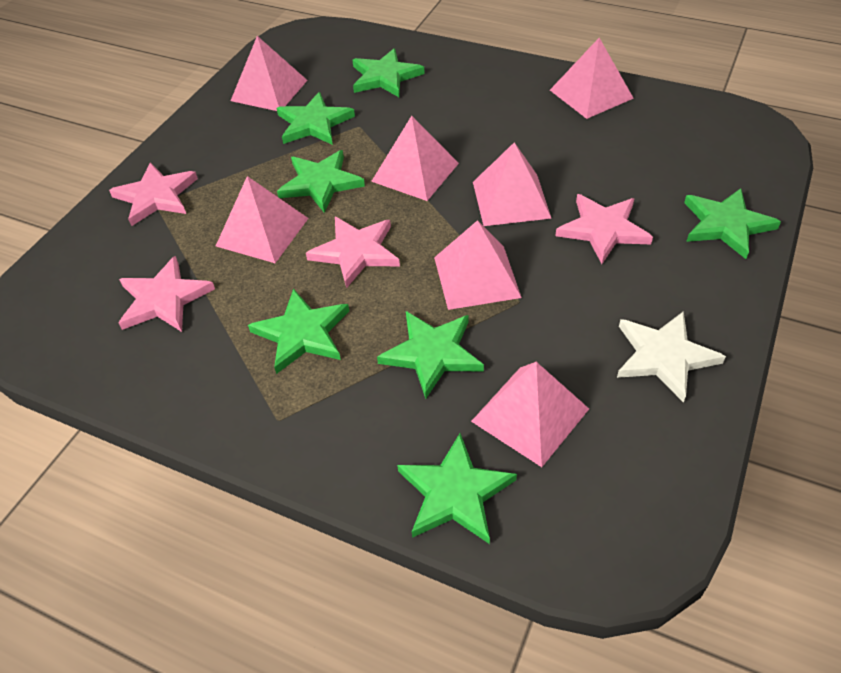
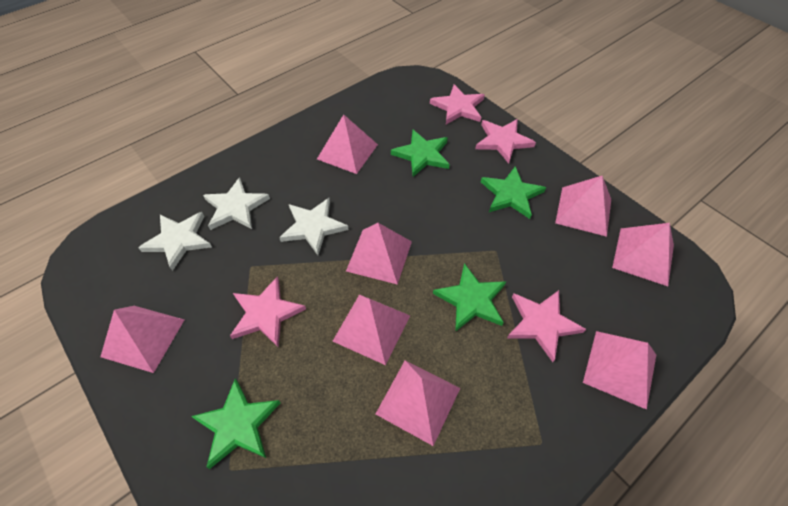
green star: 7 -> 4
pink pyramid: 7 -> 8
white star: 1 -> 3

